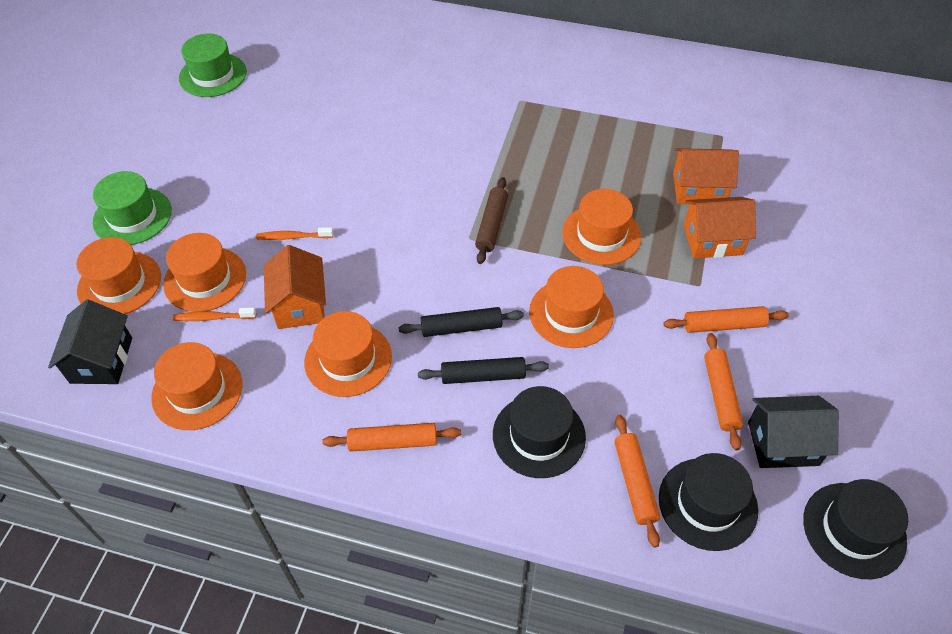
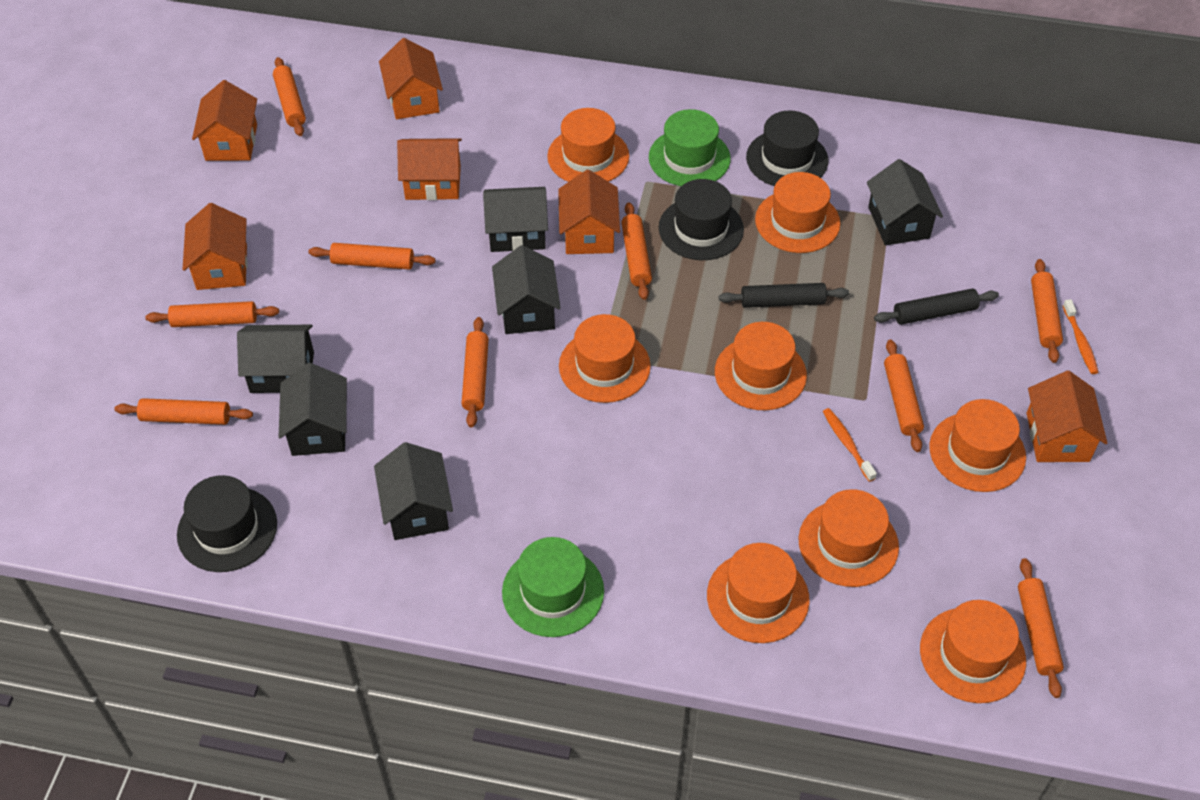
black house: 2 -> 6
brown rolling pin: 1 -> 0
orange hat: 6 -> 8
orange house: 3 -> 6
orange rolling pin: 4 -> 9

